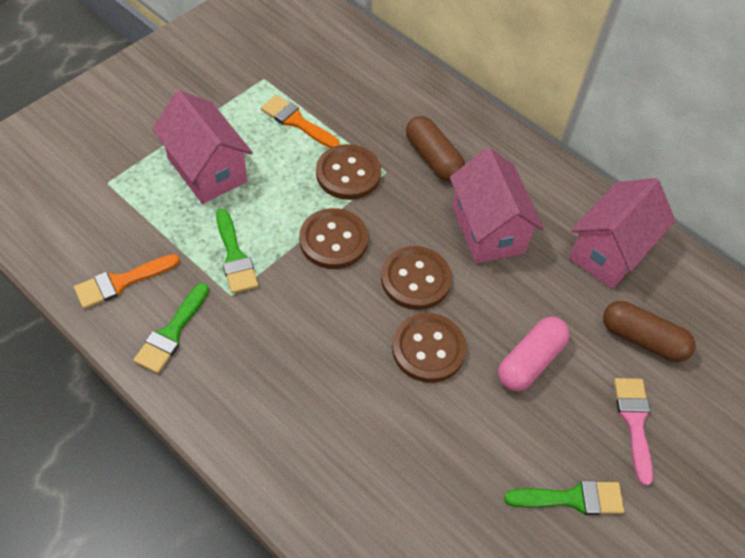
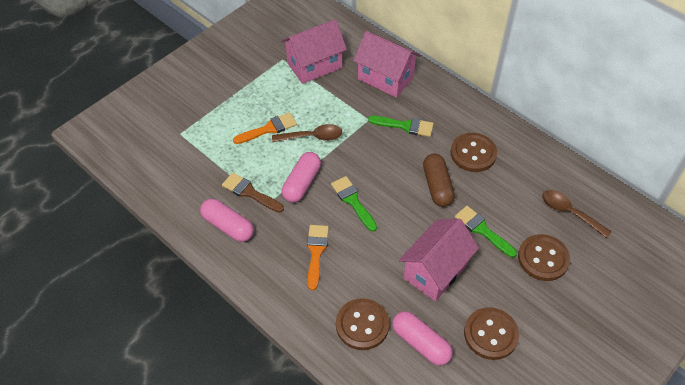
brown brush: 0 -> 1
brown capsule: 2 -> 1
brown spoon: 0 -> 2
pink brush: 1 -> 0
pink capsule: 1 -> 3

